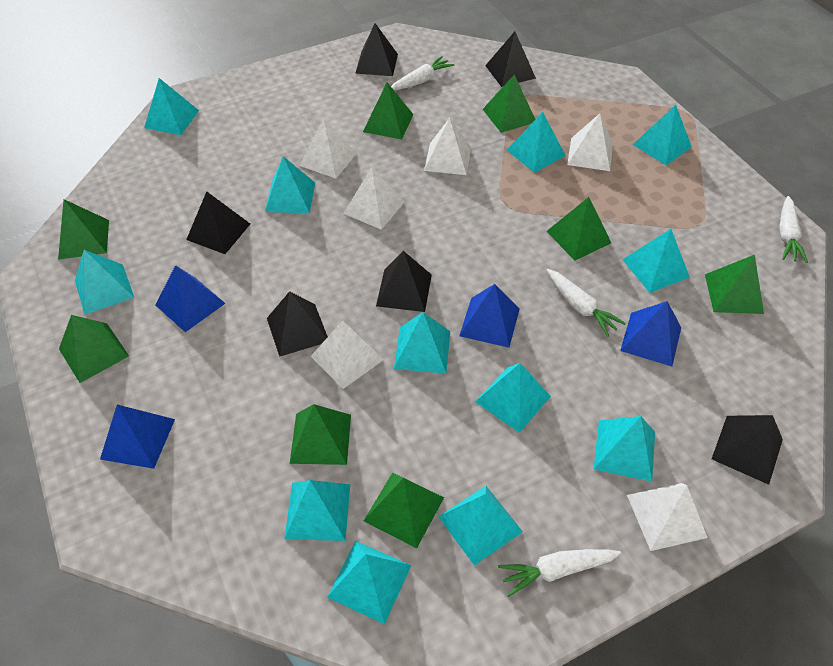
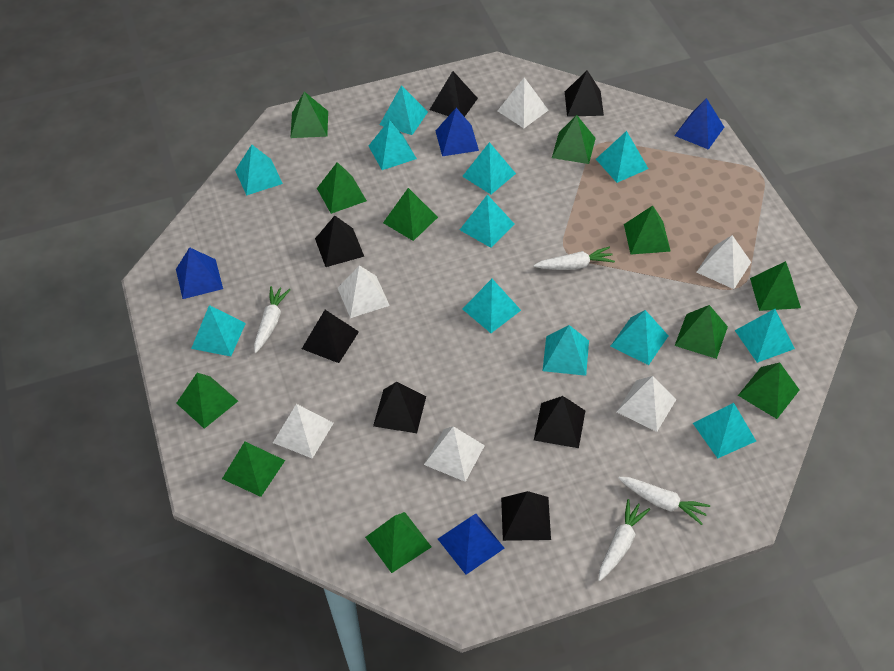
black pyramid: 6 -> 7
green pyramid: 8 -> 11

